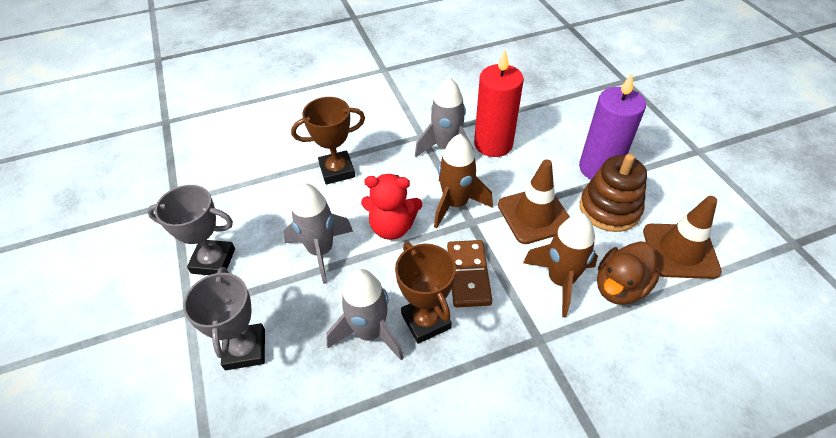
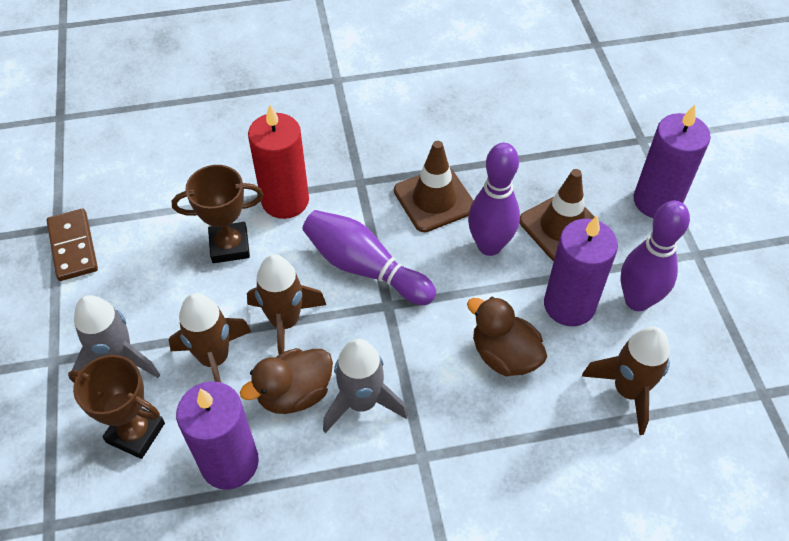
brown duck: 1 -> 2
brown rocket: 2 -> 3
brown stacking toy: 1 -> 0
grey rocket: 3 -> 2
grey trophy: 2 -> 0
purple bowling pin: 0 -> 3
purple candle: 1 -> 3
red teddy bear: 1 -> 0

